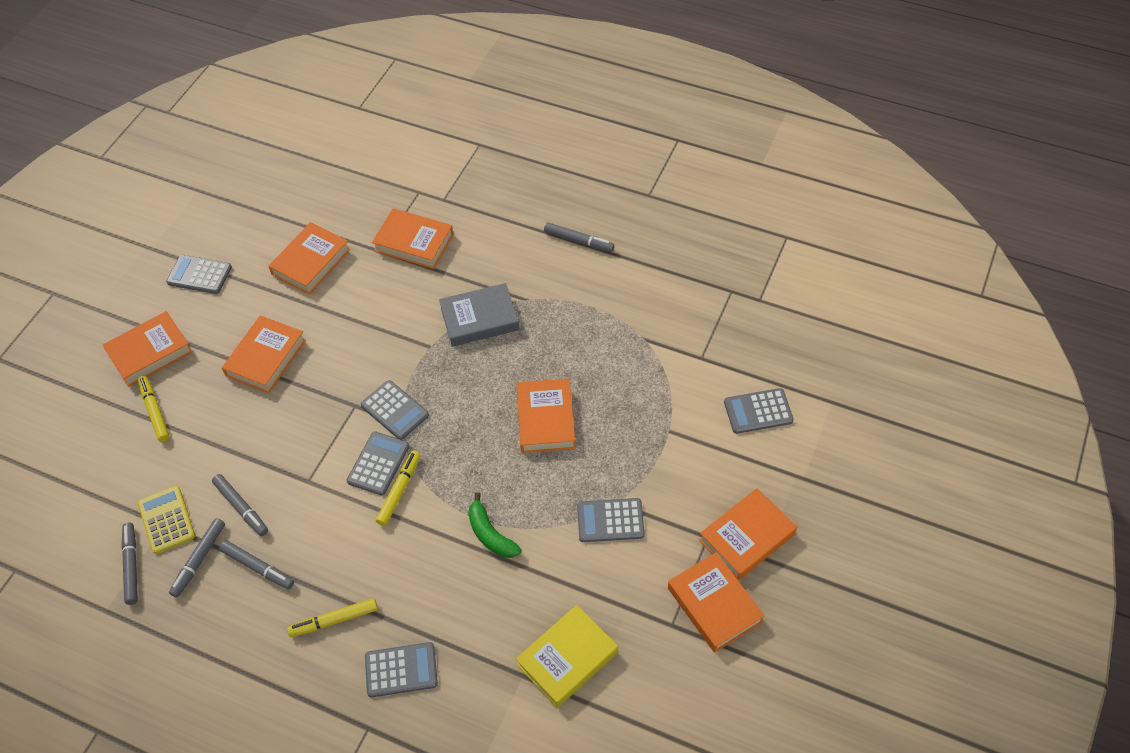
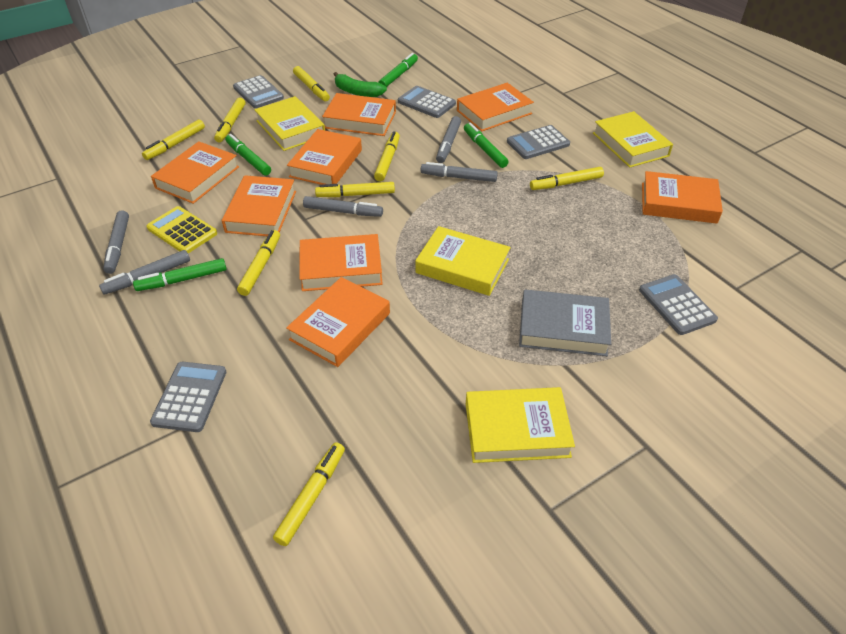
green marker: 0 -> 4
grey calculator: 6 -> 5
orange book: 7 -> 8
yellow book: 1 -> 4
yellow marker: 3 -> 8

